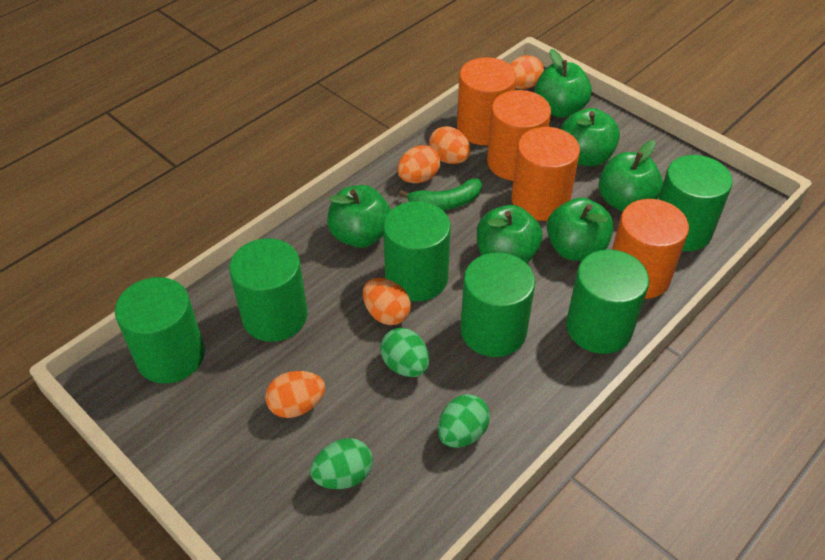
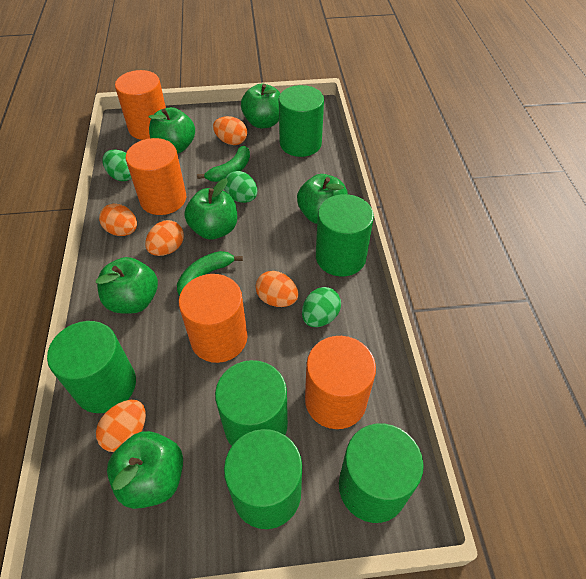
green banana: 1 -> 2

